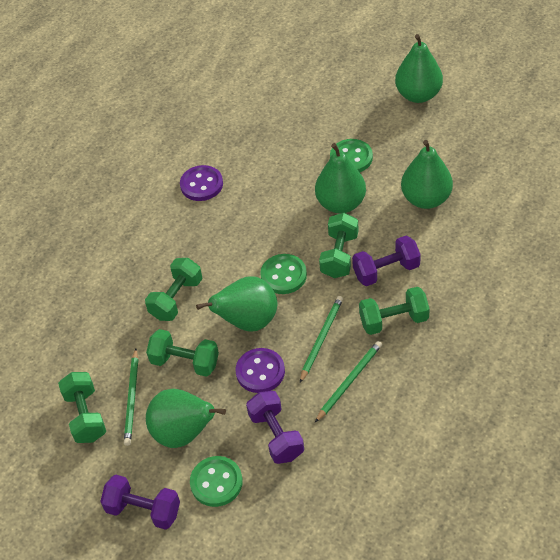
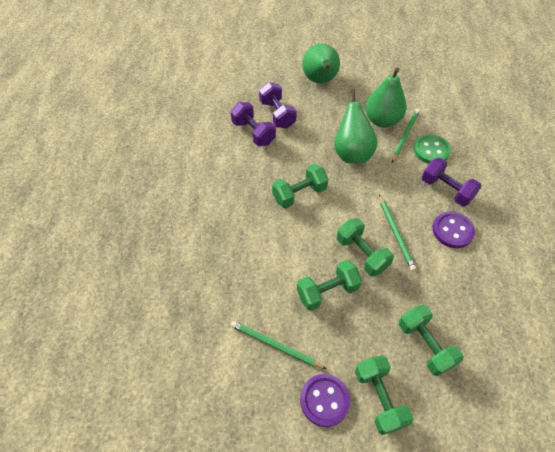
green button: 3 -> 1
green pear: 5 -> 3

